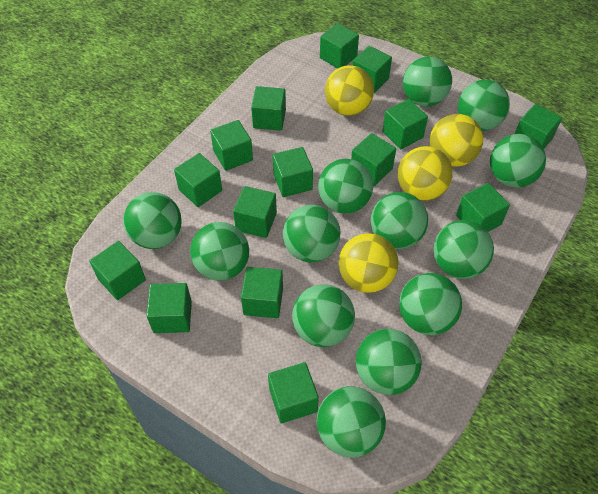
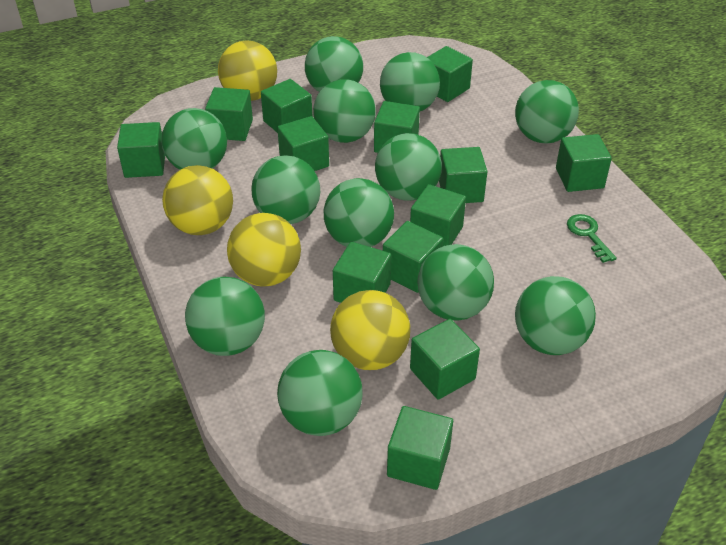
green ball: 13 -> 12
green cube: 15 -> 13
green key: 0 -> 1

